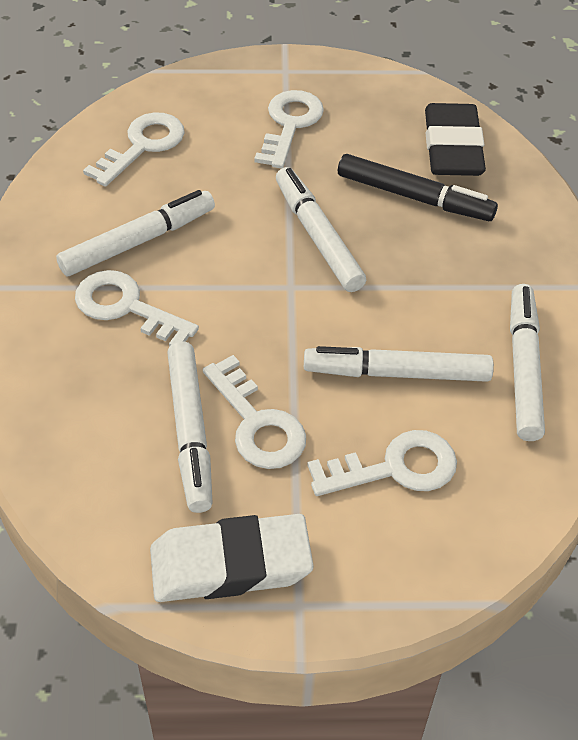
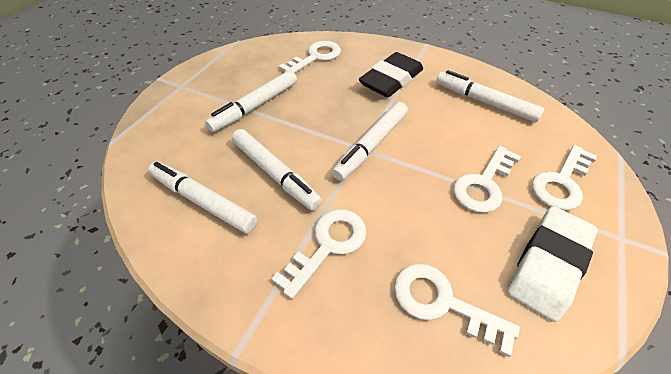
black marker: 1 -> 0

